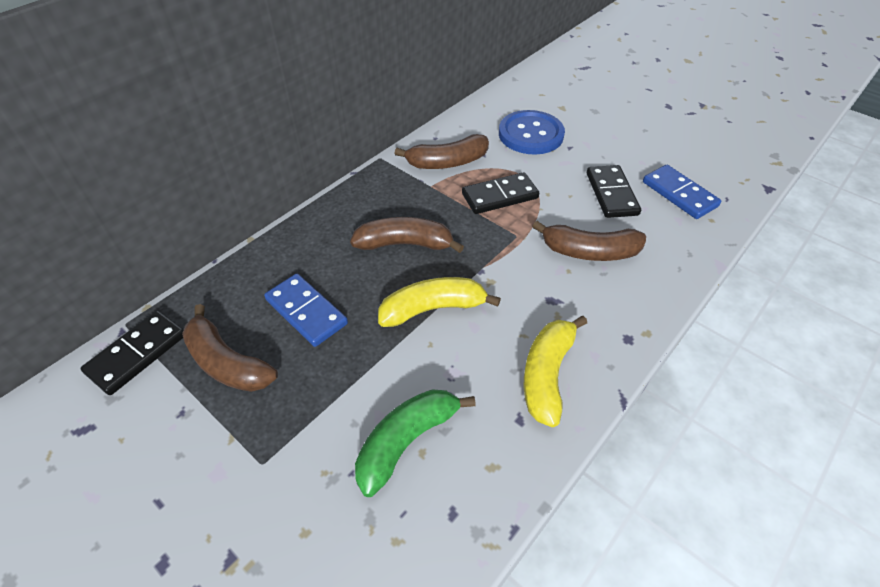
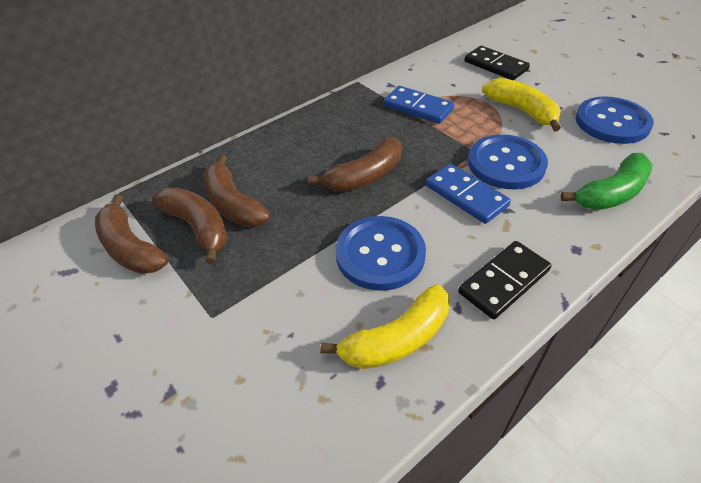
black domino: 3 -> 2
blue button: 1 -> 3

